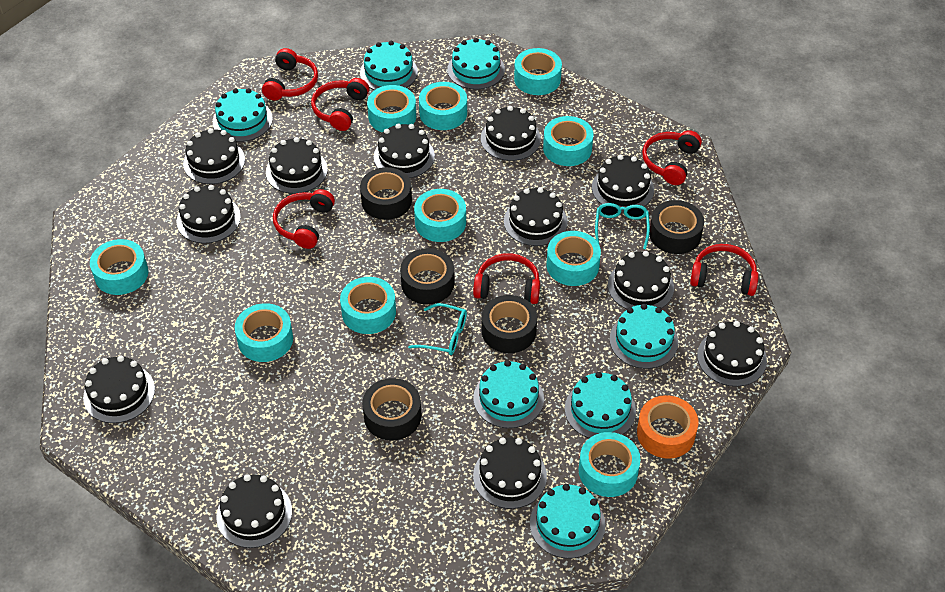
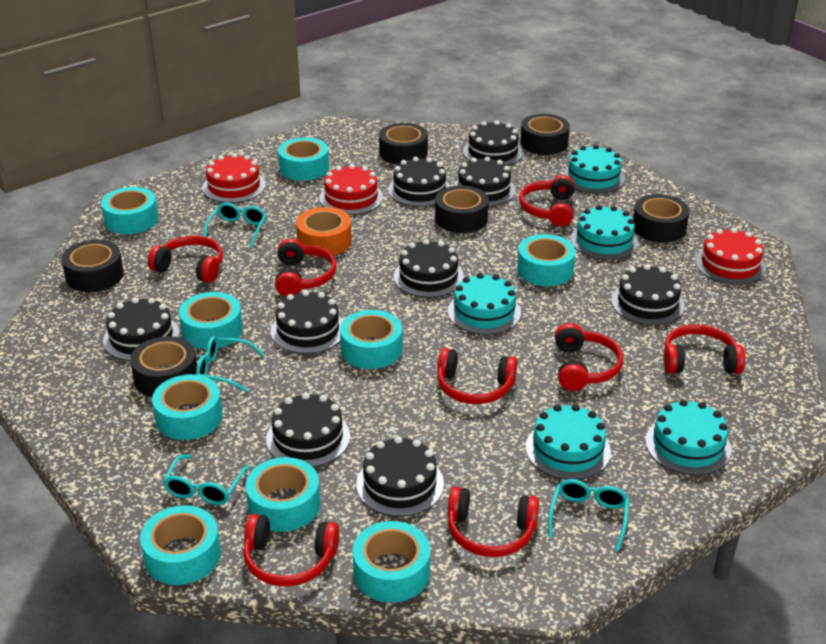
black cake: 12 -> 9
black tape: 5 -> 6
red cake: 0 -> 3
red headphones: 6 -> 8
turquoise cake: 7 -> 5
turquoise glasses: 2 -> 4
turquoise tape: 10 -> 9

